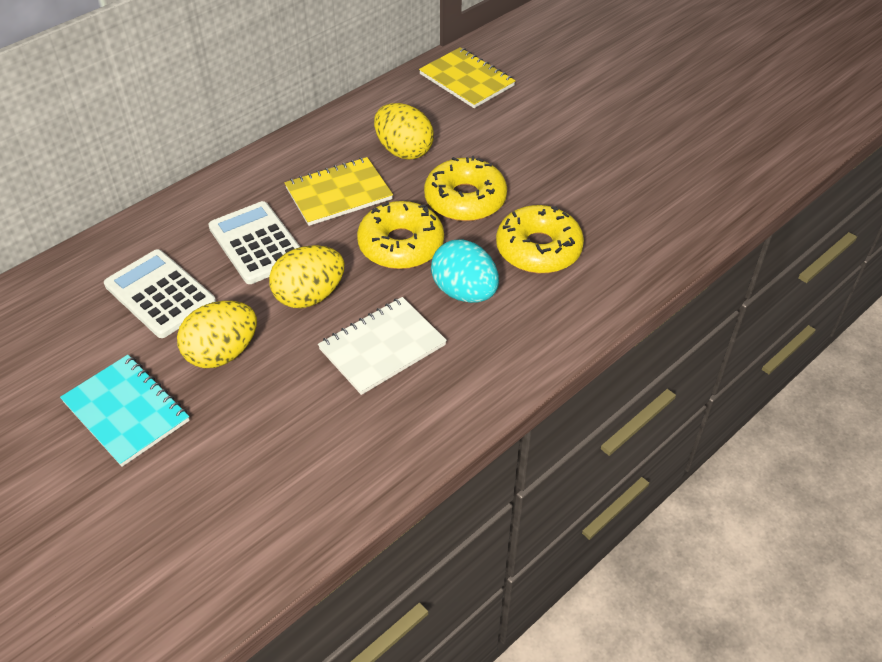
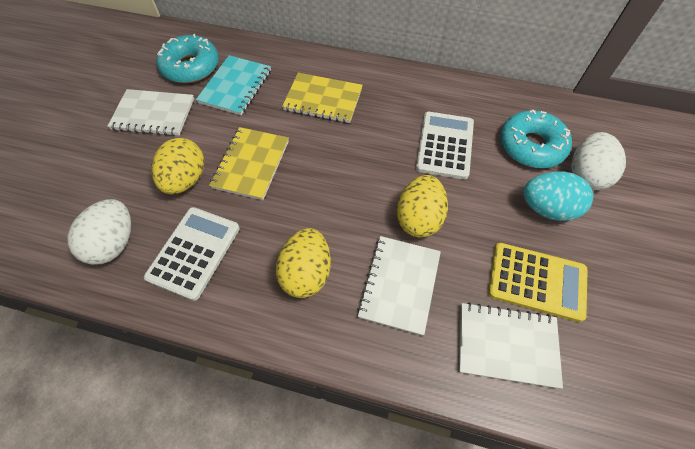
turquoise donut: 0 -> 2
white egg: 0 -> 2
white notebook: 1 -> 3
yellow calculator: 0 -> 1
yellow donut: 3 -> 0

